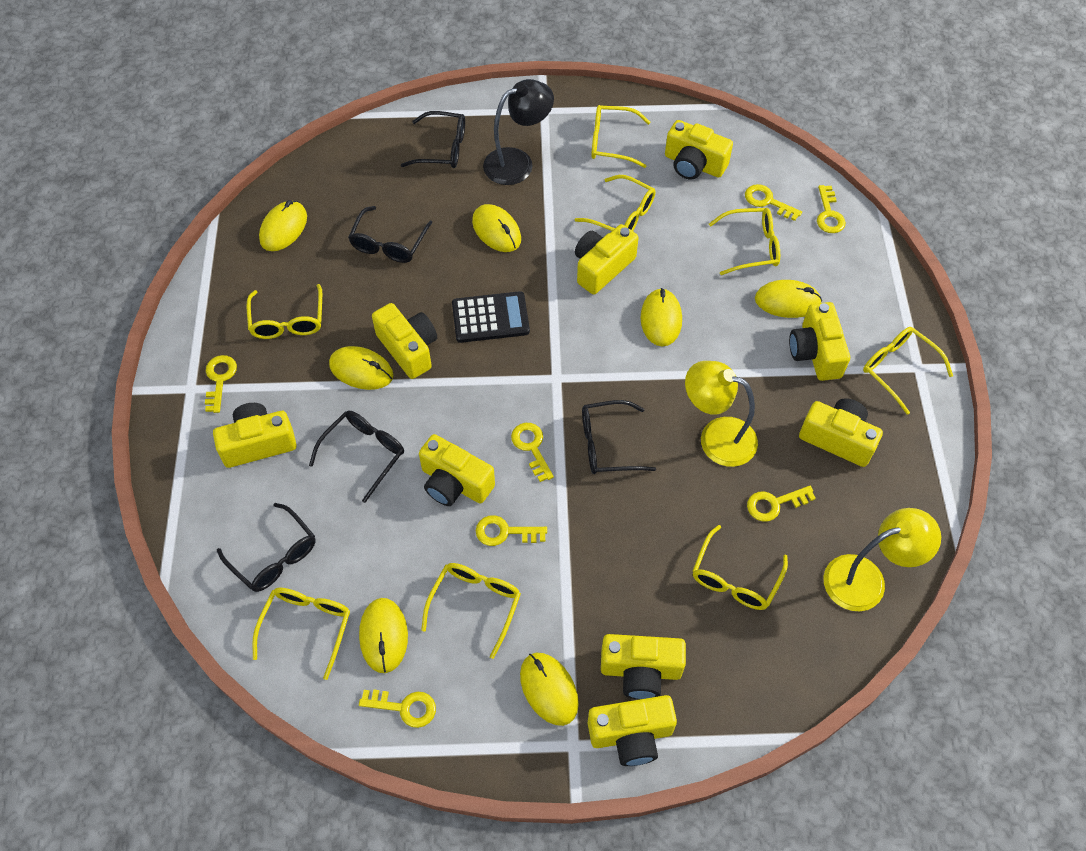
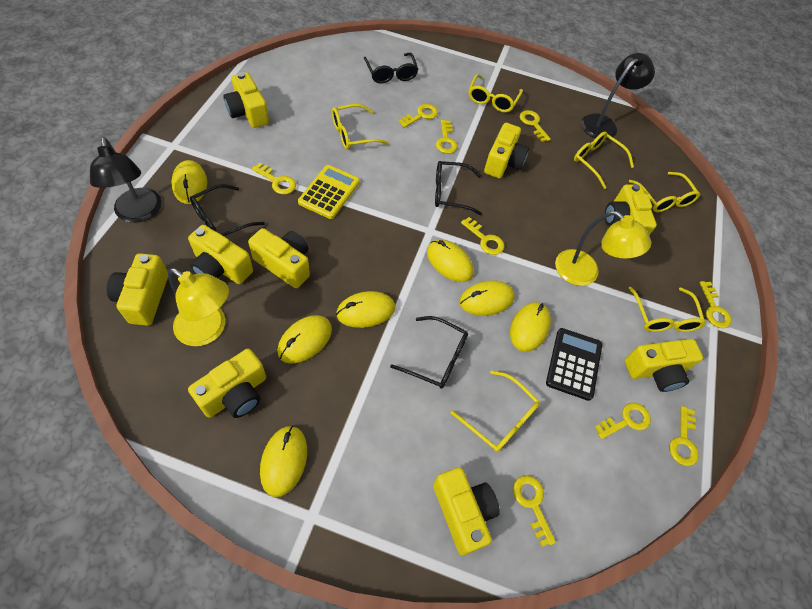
black glasses: 5 -> 4
black lamp: 1 -> 2
yellow calculator: 0 -> 1
yellow glasses: 8 -> 6
yellow key: 7 -> 9

